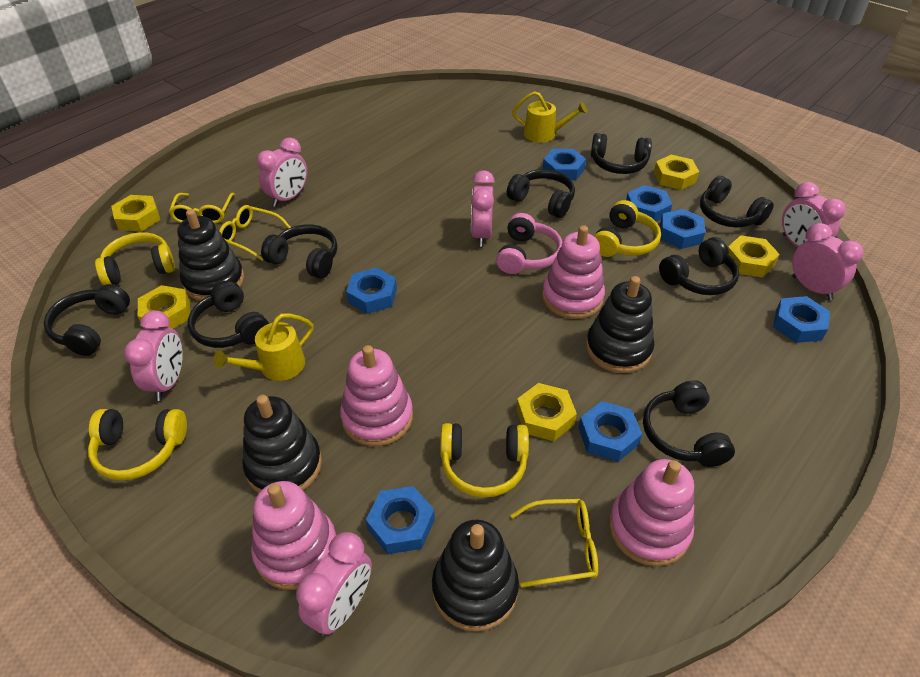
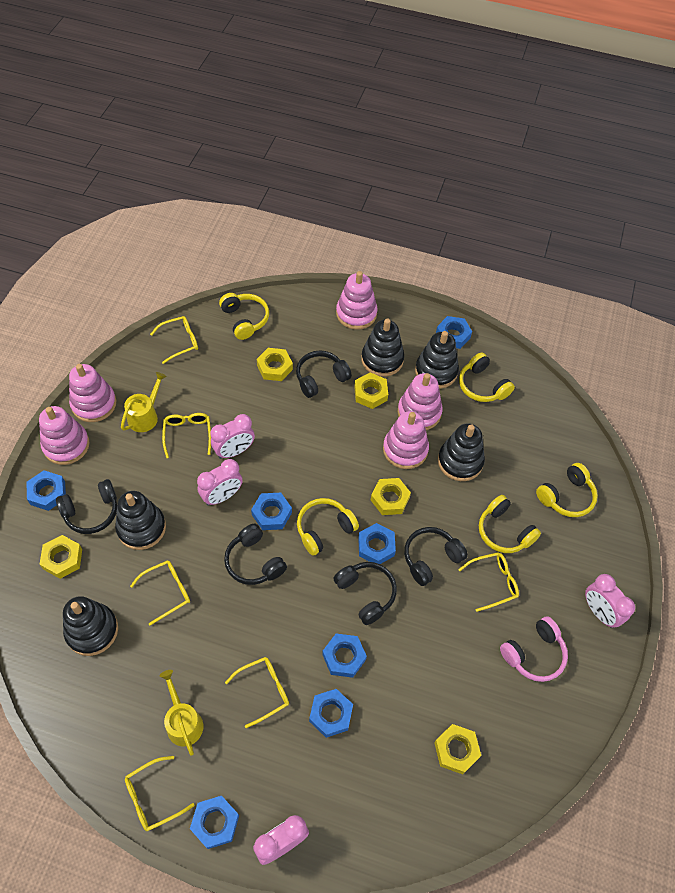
black headphones: 8 -> 5
black stacking toy: 4 -> 5
pink clock: 6 -> 4
pink stacking toy: 4 -> 5
yellow glasses: 3 -> 6
yellow headphones: 4 -> 5

